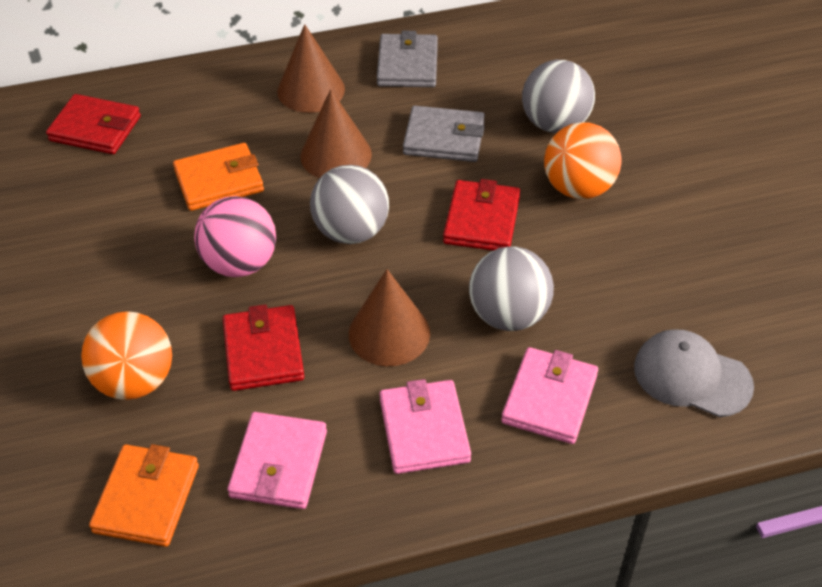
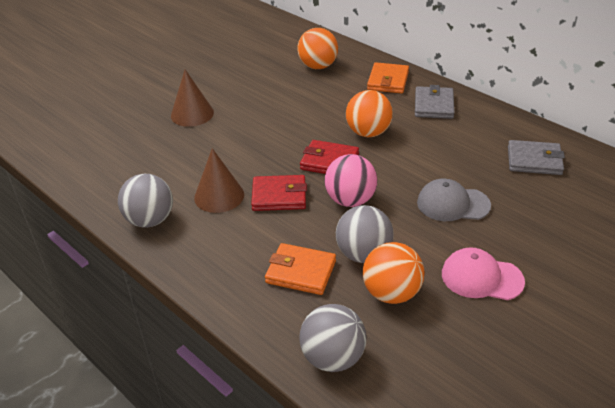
brown cone: 3 -> 2
orange ball: 2 -> 3
pink cap: 0 -> 1
pink wallet: 3 -> 0
red wallet: 3 -> 2

